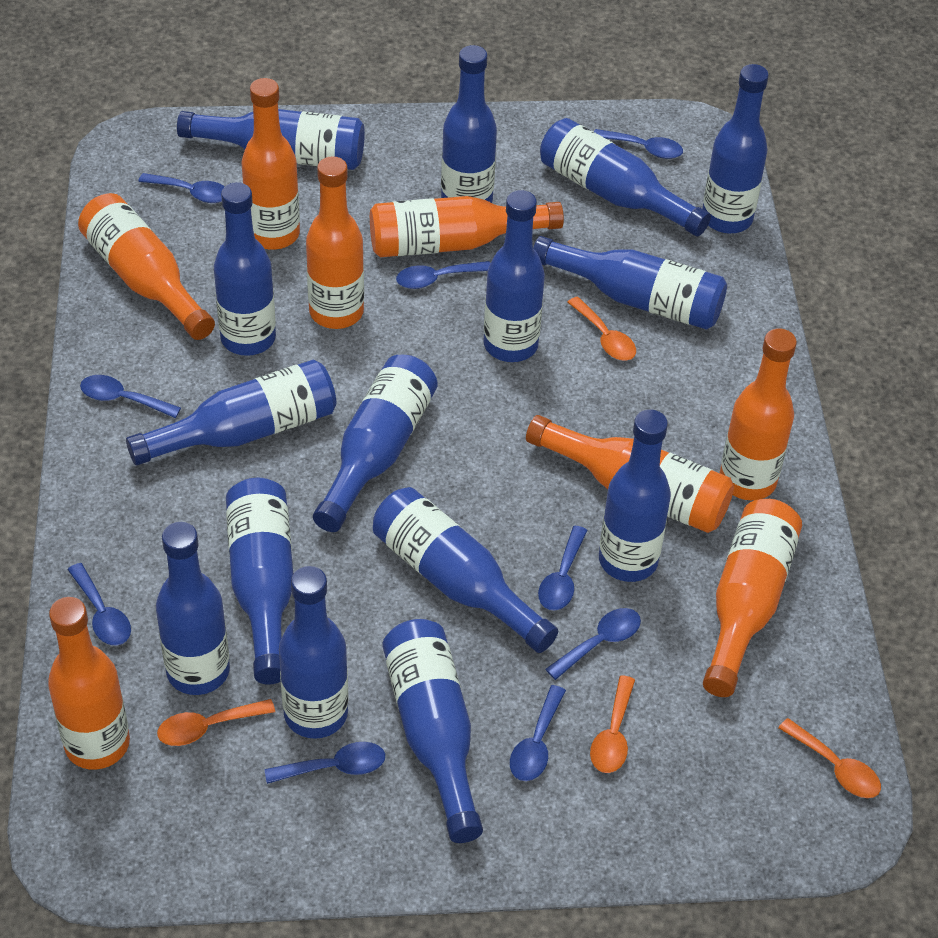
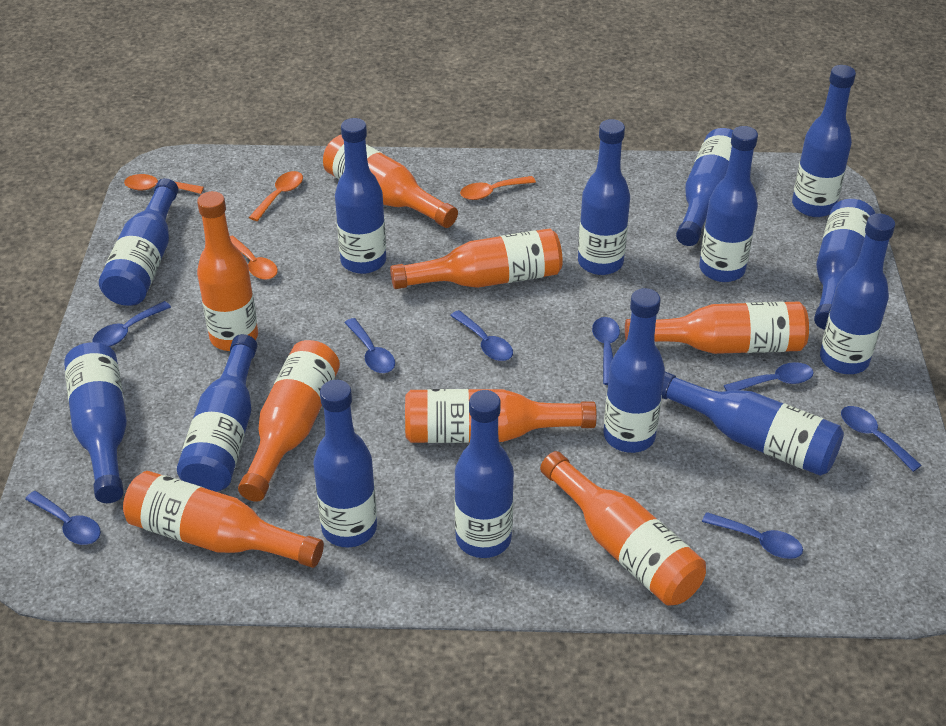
blue bottle: 15 -> 14
blue spoon: 9 -> 8

